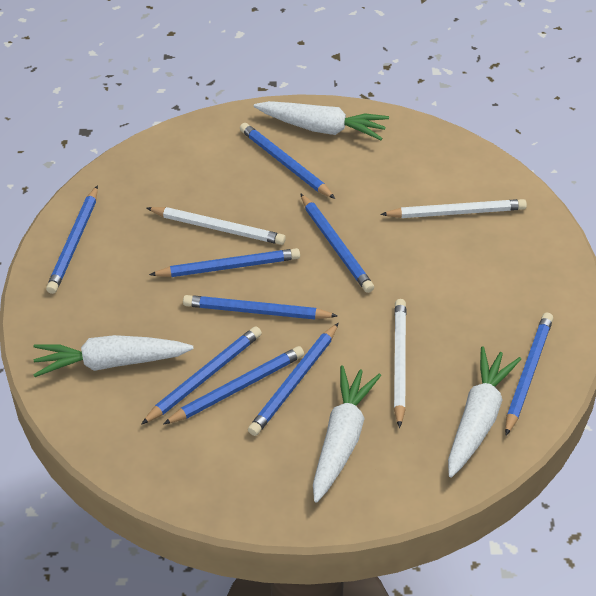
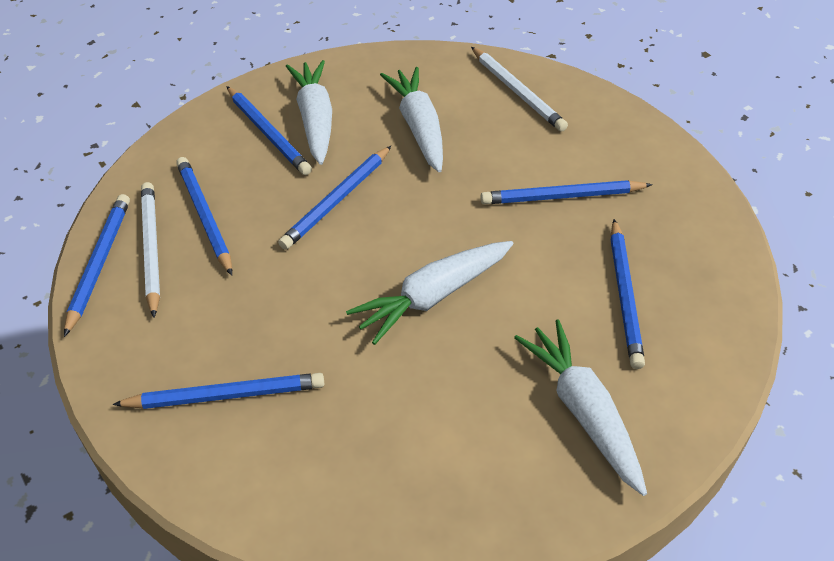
blue pencil: 9 -> 7
white pencil: 3 -> 2

